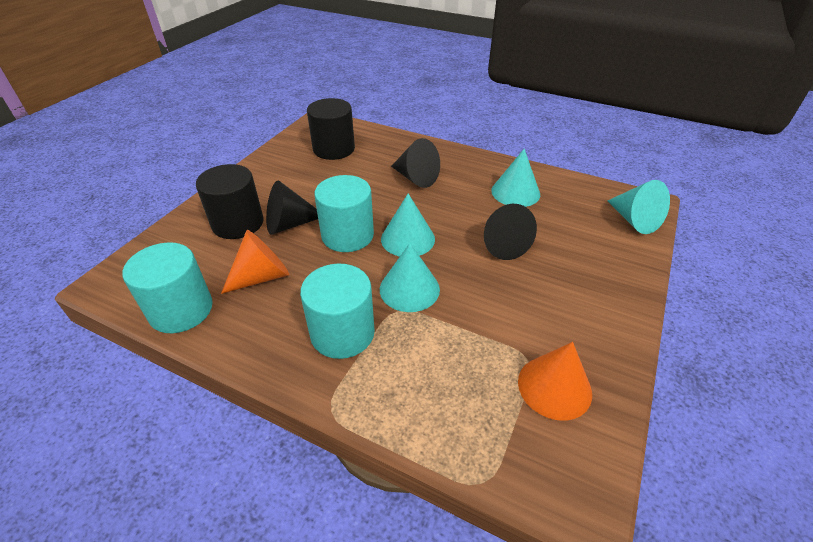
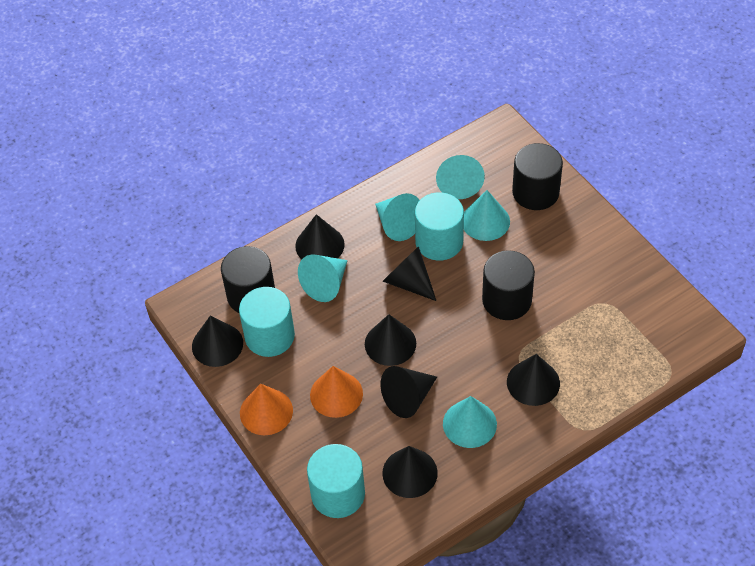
black cone: 3 -> 7
black cylinder: 2 -> 3
turquoise cone: 4 -> 5

